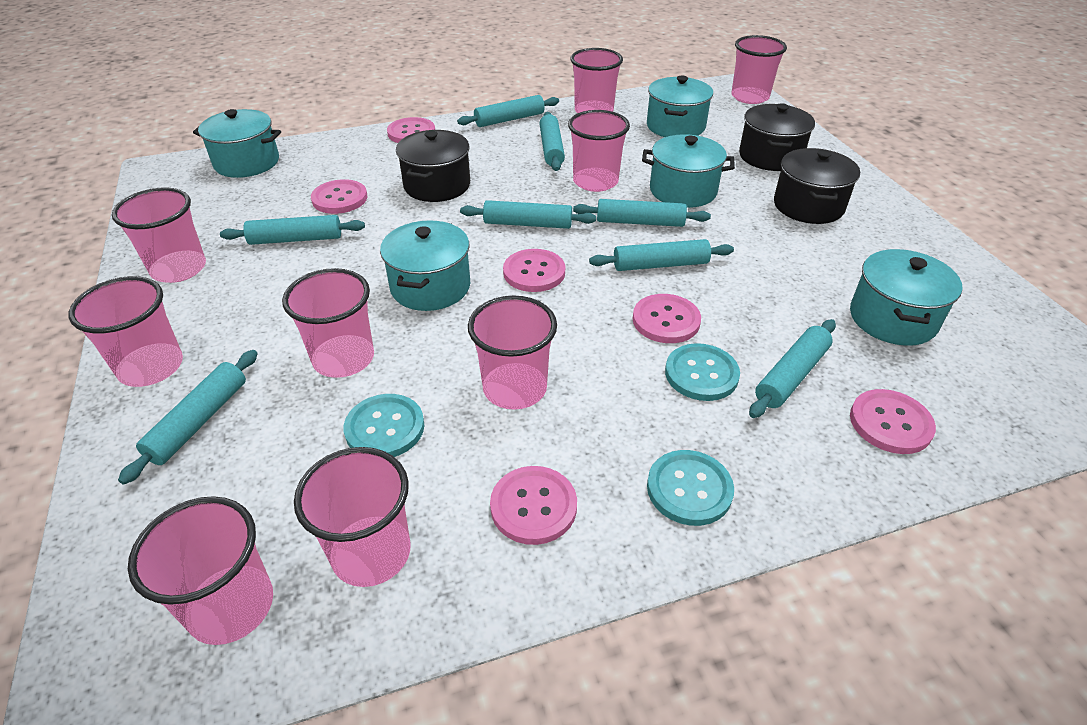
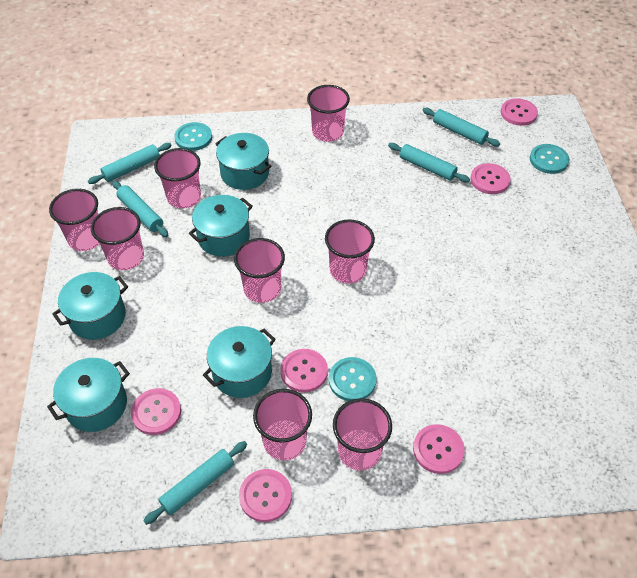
black pot: 3 -> 0
pink cup: 9 -> 8
turquoise rolling pin: 8 -> 5

